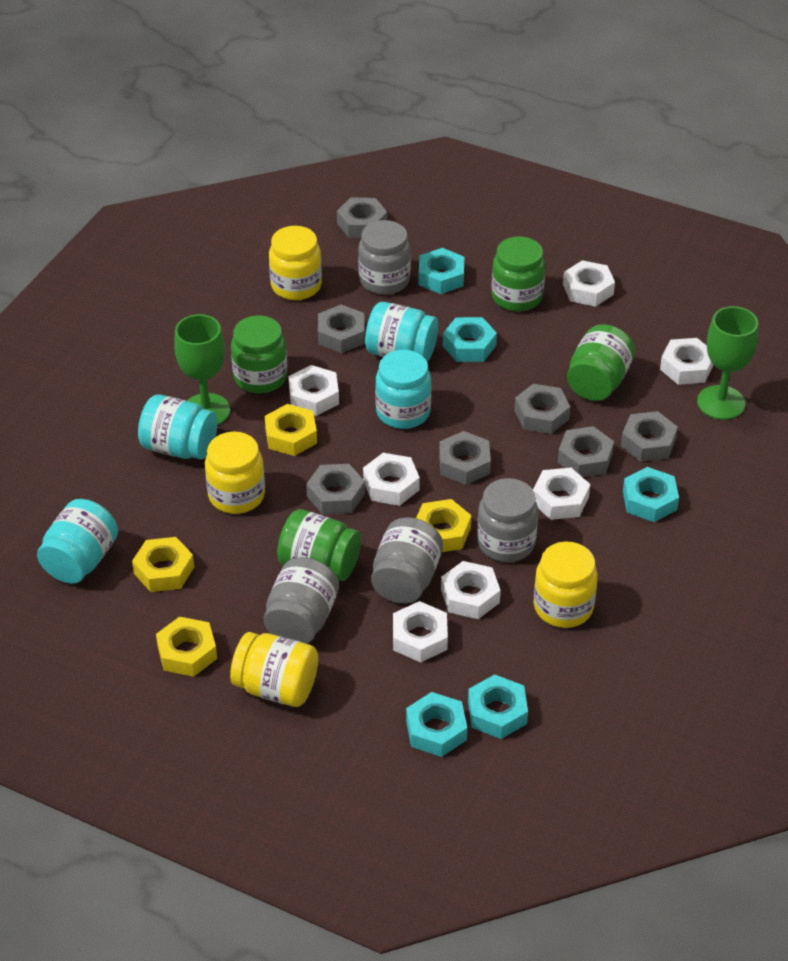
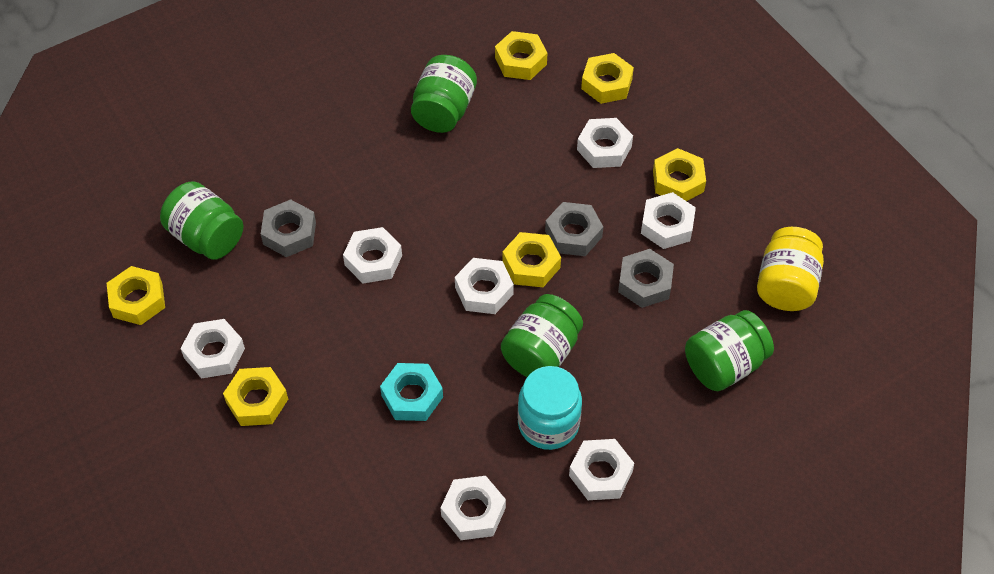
green goblet: 2 -> 0
grey jar: 4 -> 0
grey nut: 7 -> 3
turquoise jar: 4 -> 1
turquoise nut: 5 -> 1
yellow jar: 4 -> 1
yellow nut: 4 -> 6

